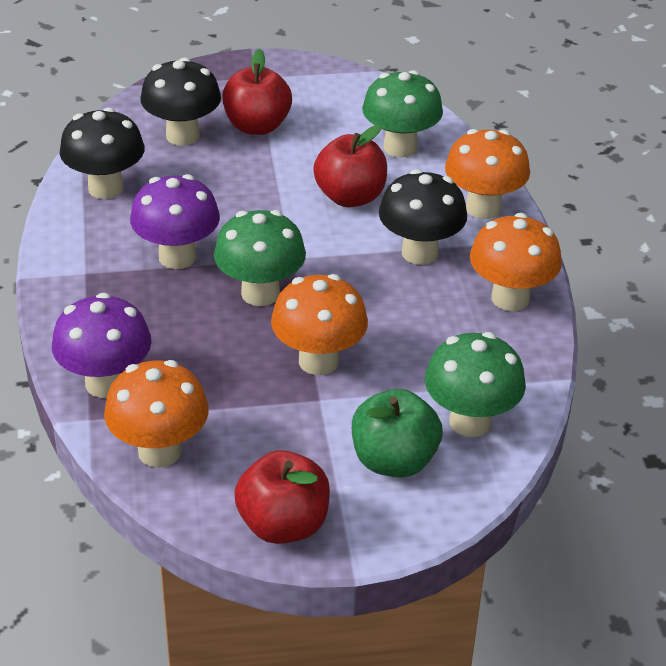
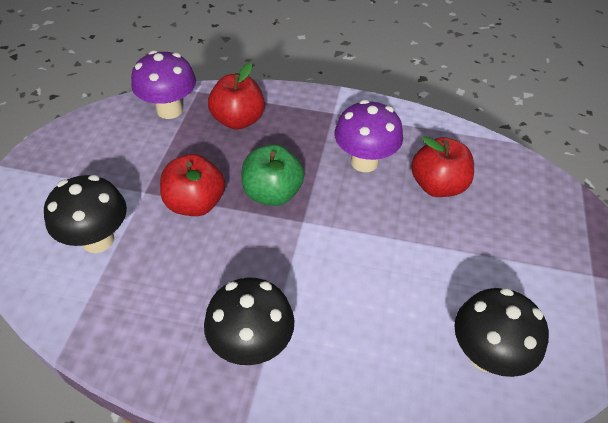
green mushroom: 3 -> 0
orange mushroom: 4 -> 0

